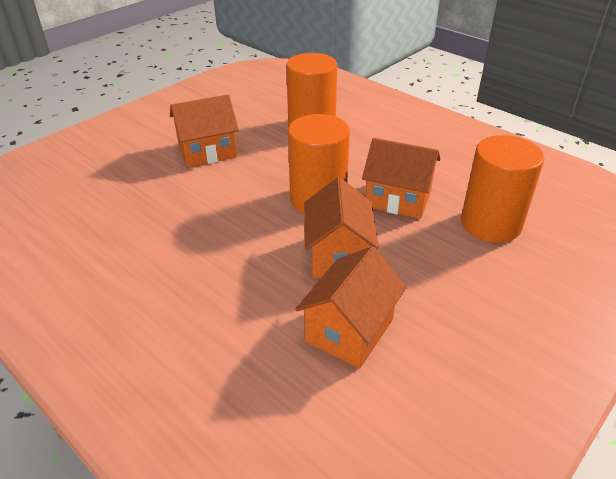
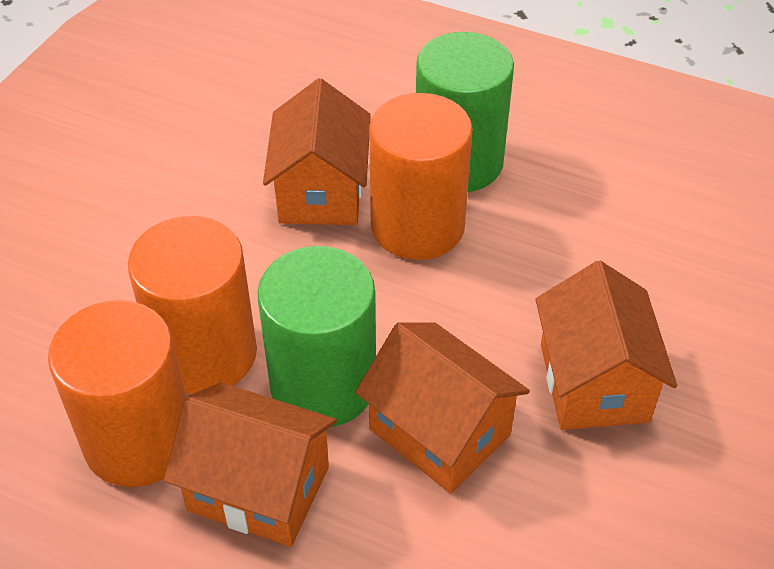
green cylinder: 0 -> 2

